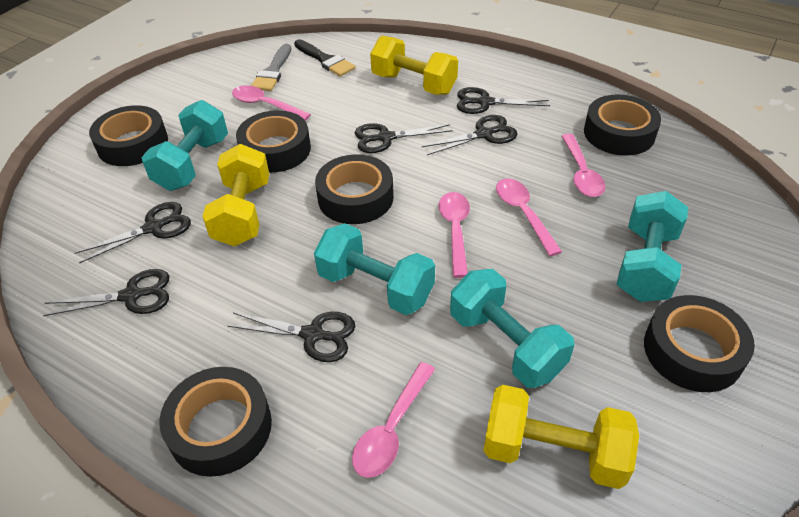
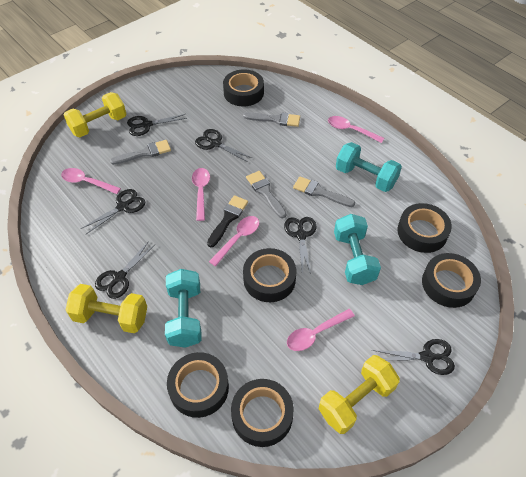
grey brush: 1 -> 4
turquoise dumbbell: 4 -> 3

